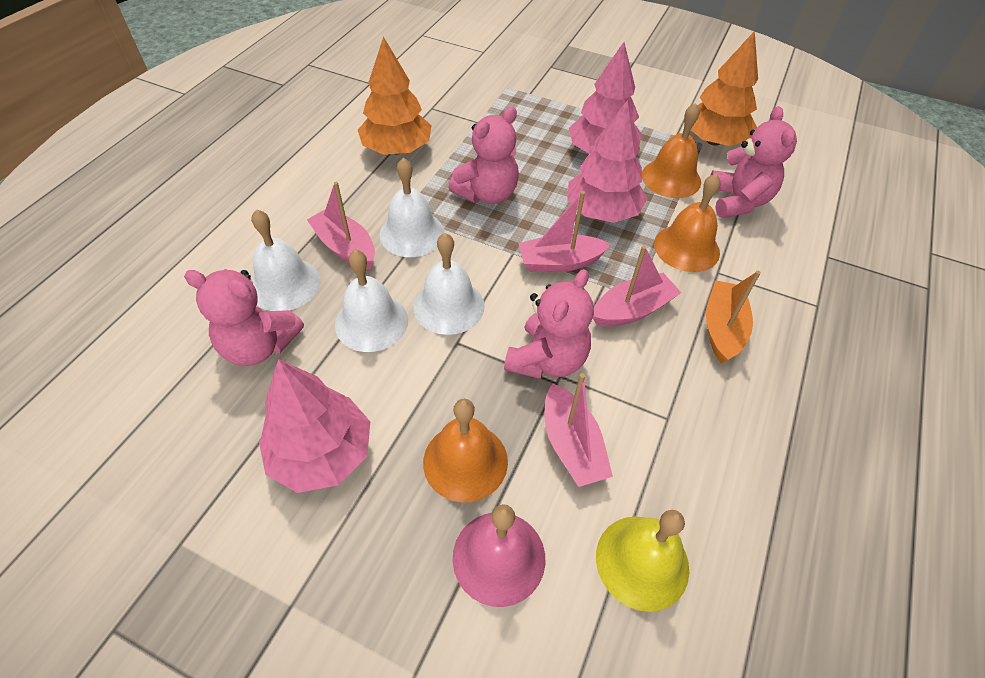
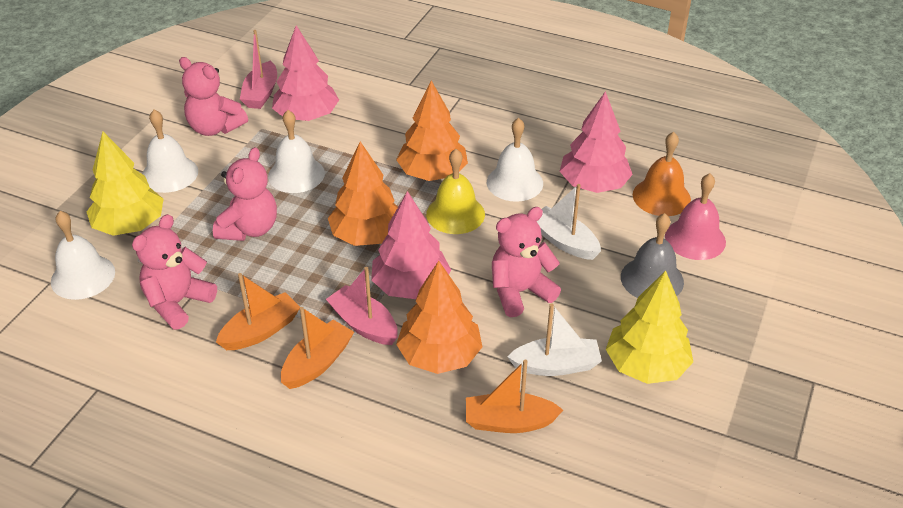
grey bell: 0 -> 1
orange bell: 3 -> 1
orange boat: 1 -> 3
orange tree: 2 -> 3
pink boat: 4 -> 2
white boat: 0 -> 2
yellow tree: 0 -> 2

